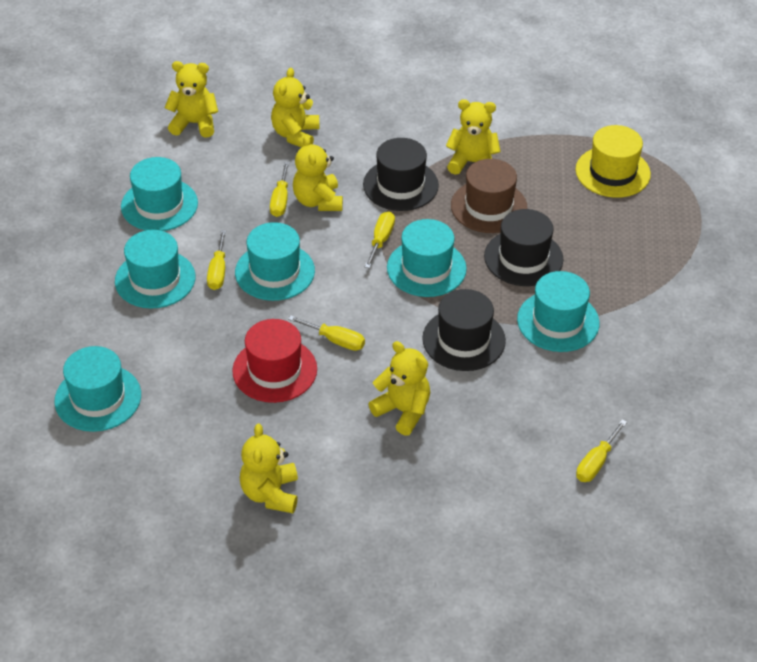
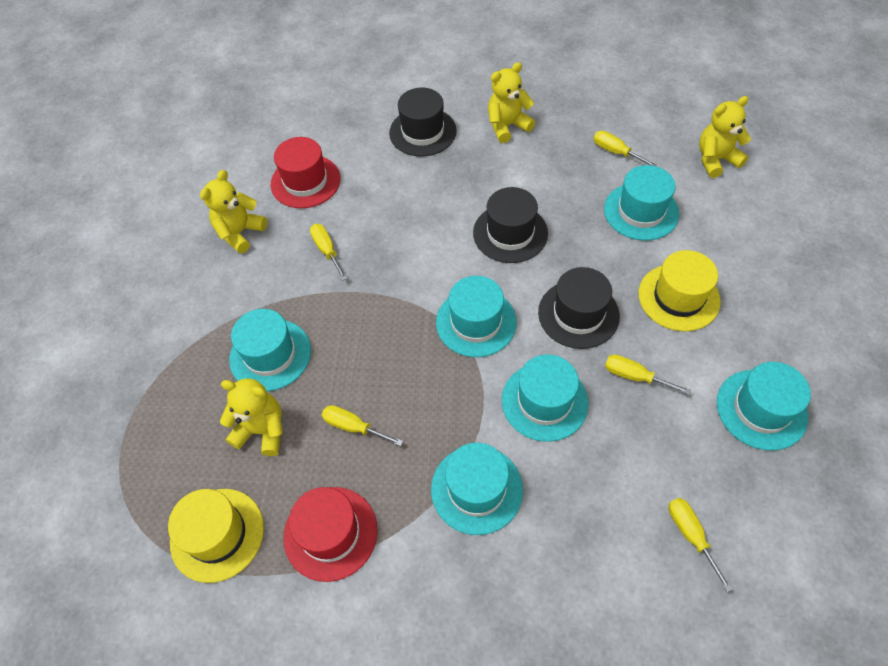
brown hat: 1 -> 0
red hat: 1 -> 2
yellow hat: 1 -> 2
yellow teddy bear: 6 -> 4

